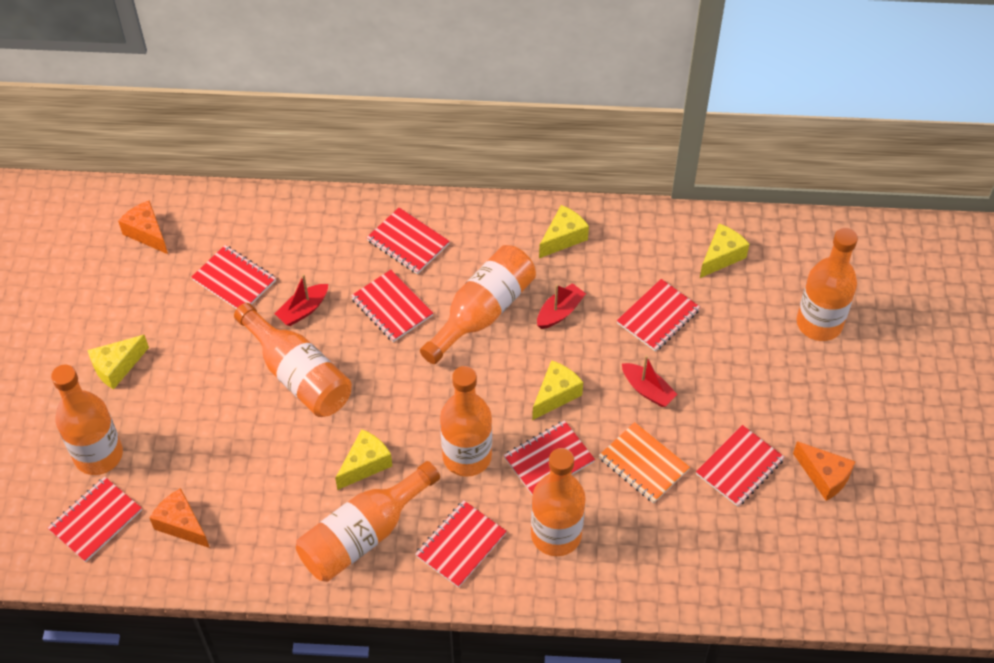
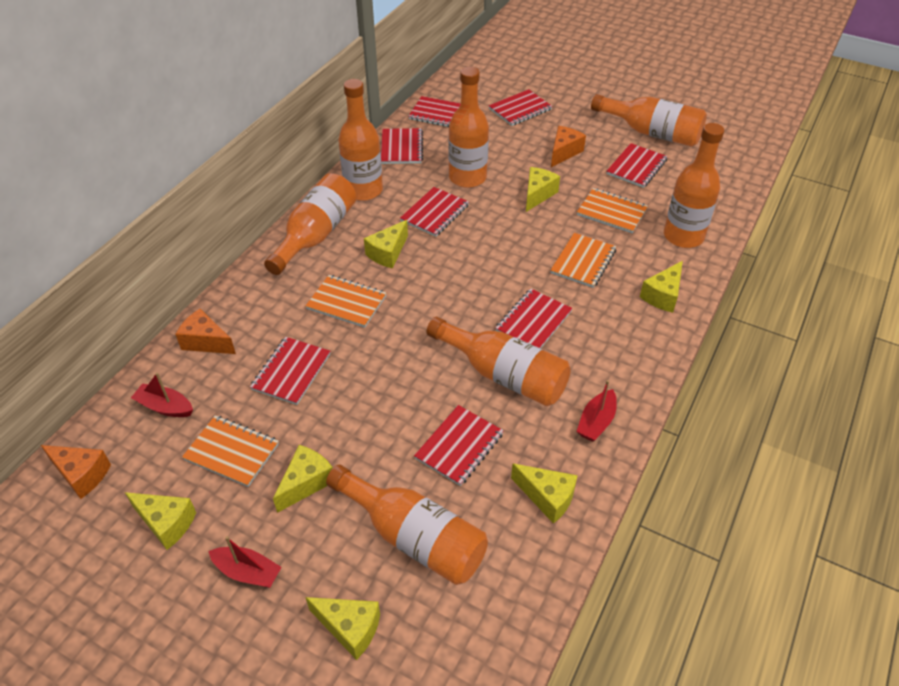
orange notebook: 1 -> 4
yellow cheese: 5 -> 7

